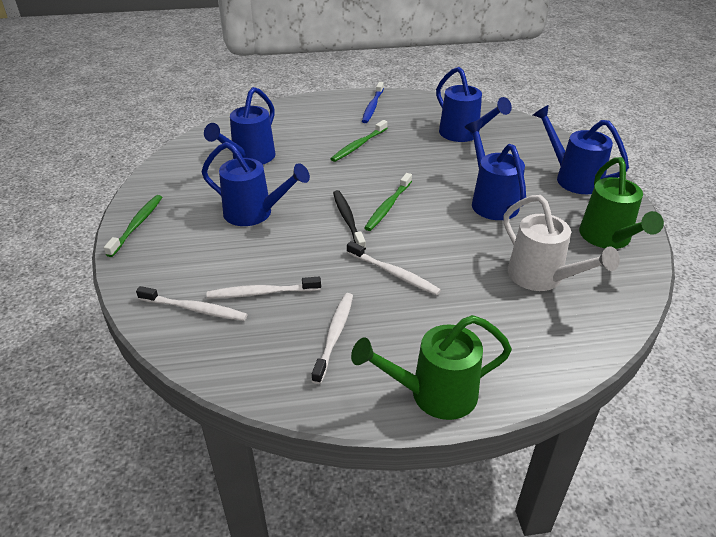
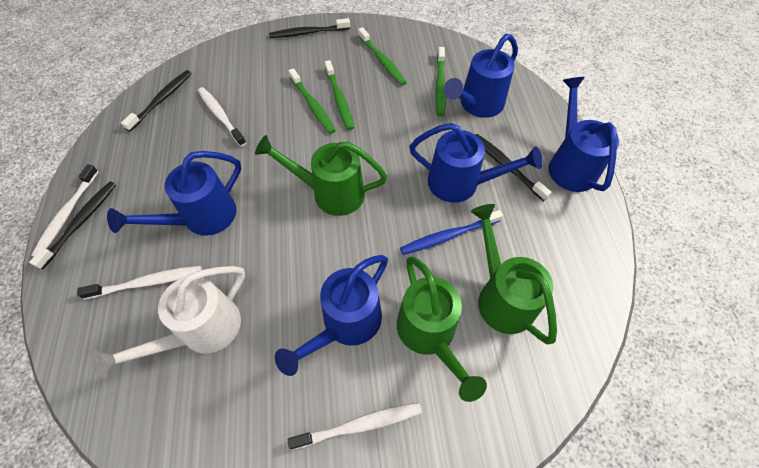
black toothbrush: 1 -> 4
green toothbrush: 3 -> 4
green watering can: 2 -> 3

